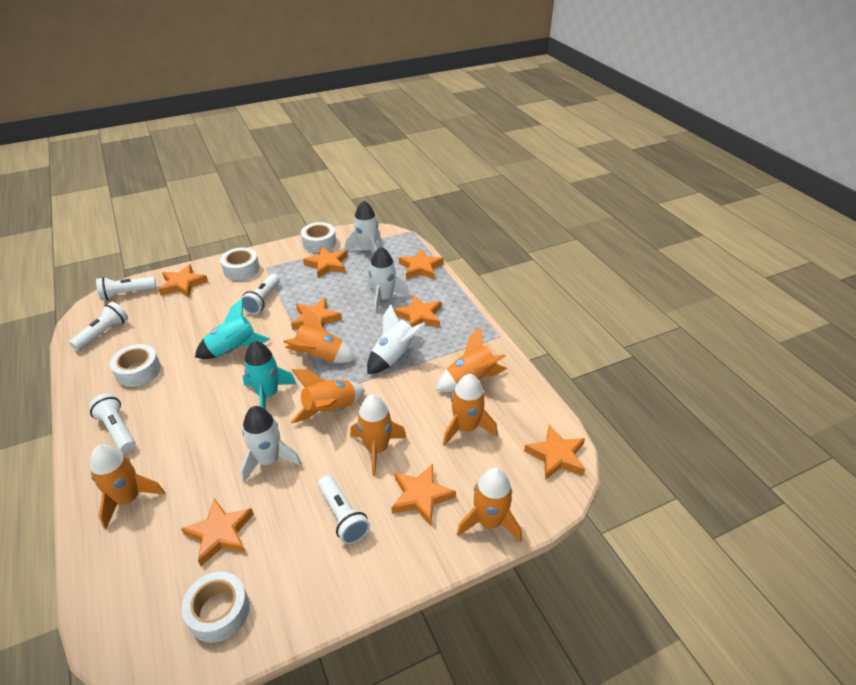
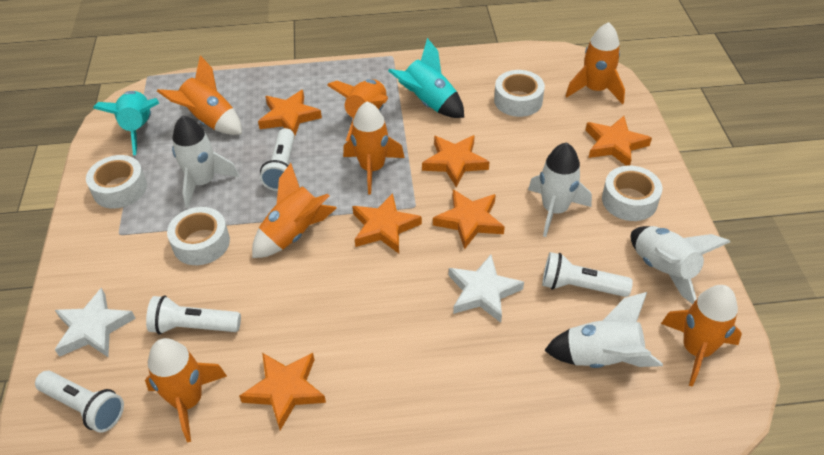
orange star: 8 -> 6
white flashlight: 5 -> 4
white star: 0 -> 2

